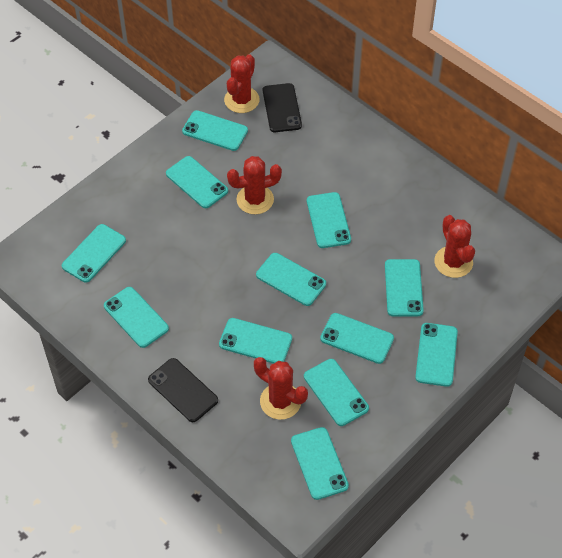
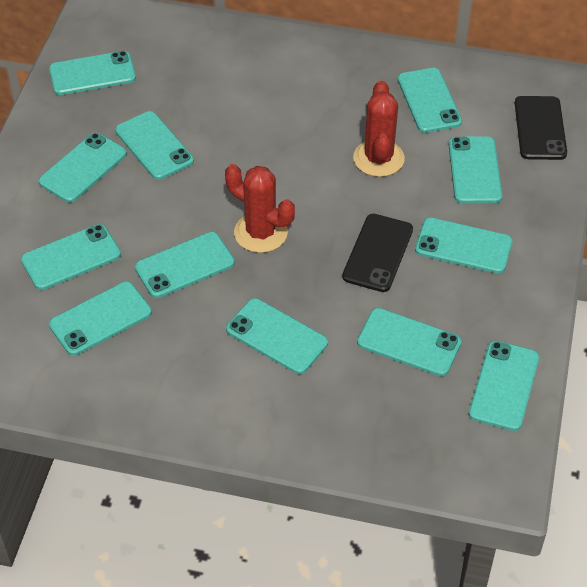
red cactus: 4 -> 2

